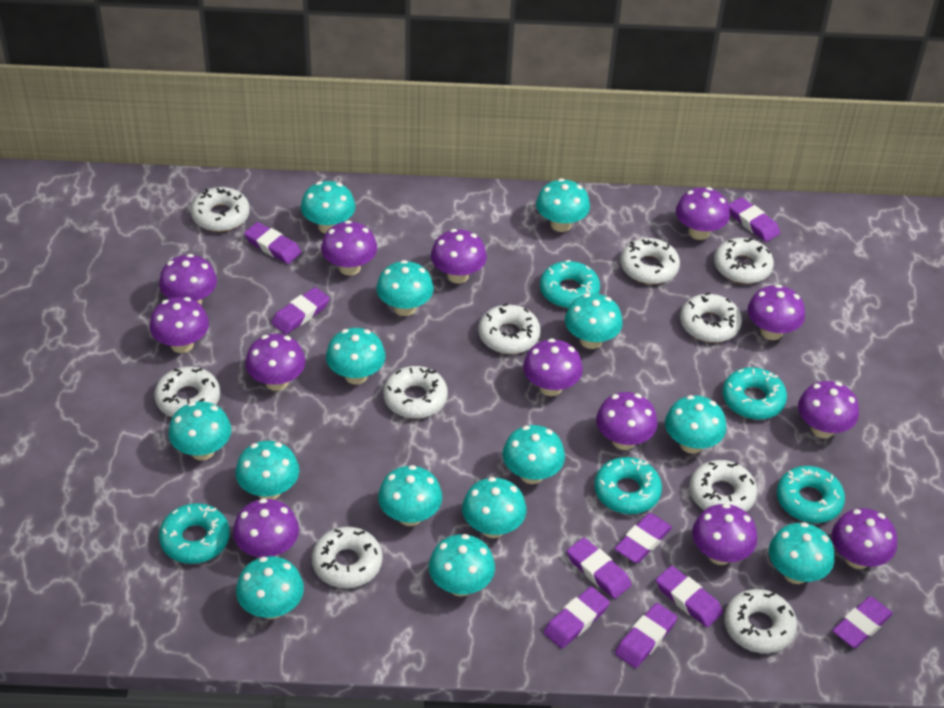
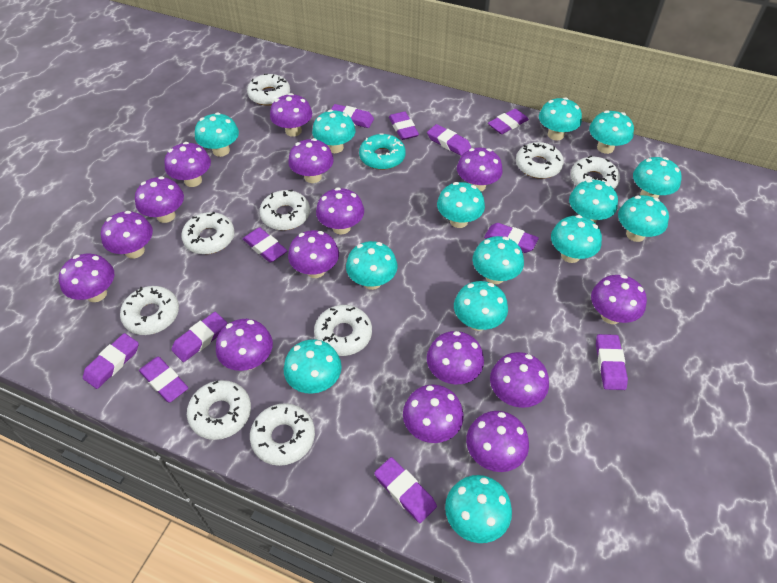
purple eraser: 9 -> 11
purple mushroom: 13 -> 15
turquoise donut: 5 -> 1
white donut: 10 -> 9

